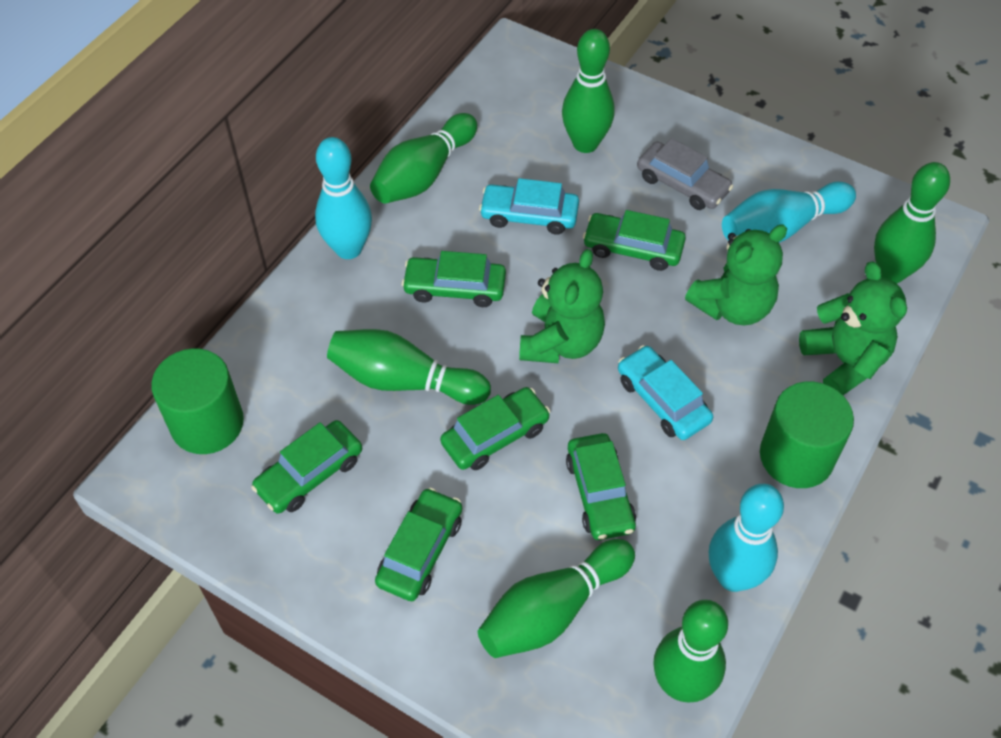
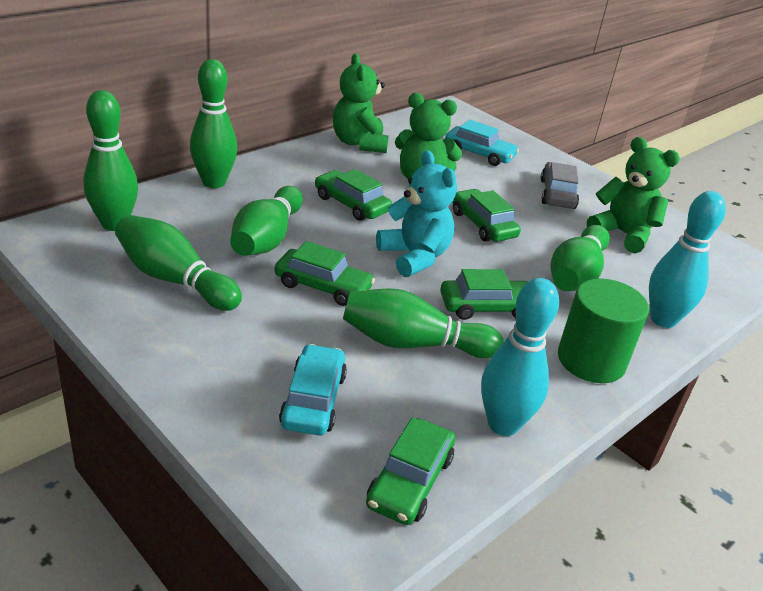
green car: 6 -> 5
green cylinder: 2 -> 1
turquoise bowling pin: 3 -> 2
turquoise teddy bear: 0 -> 1

